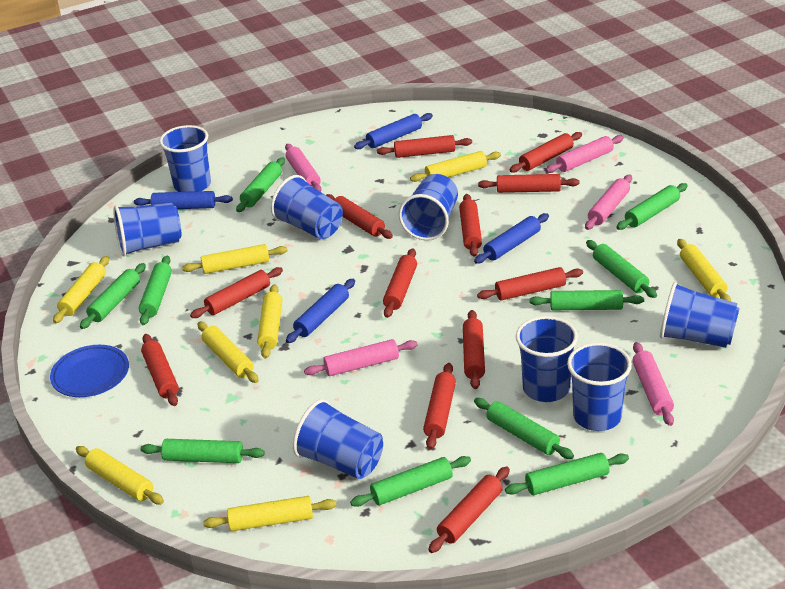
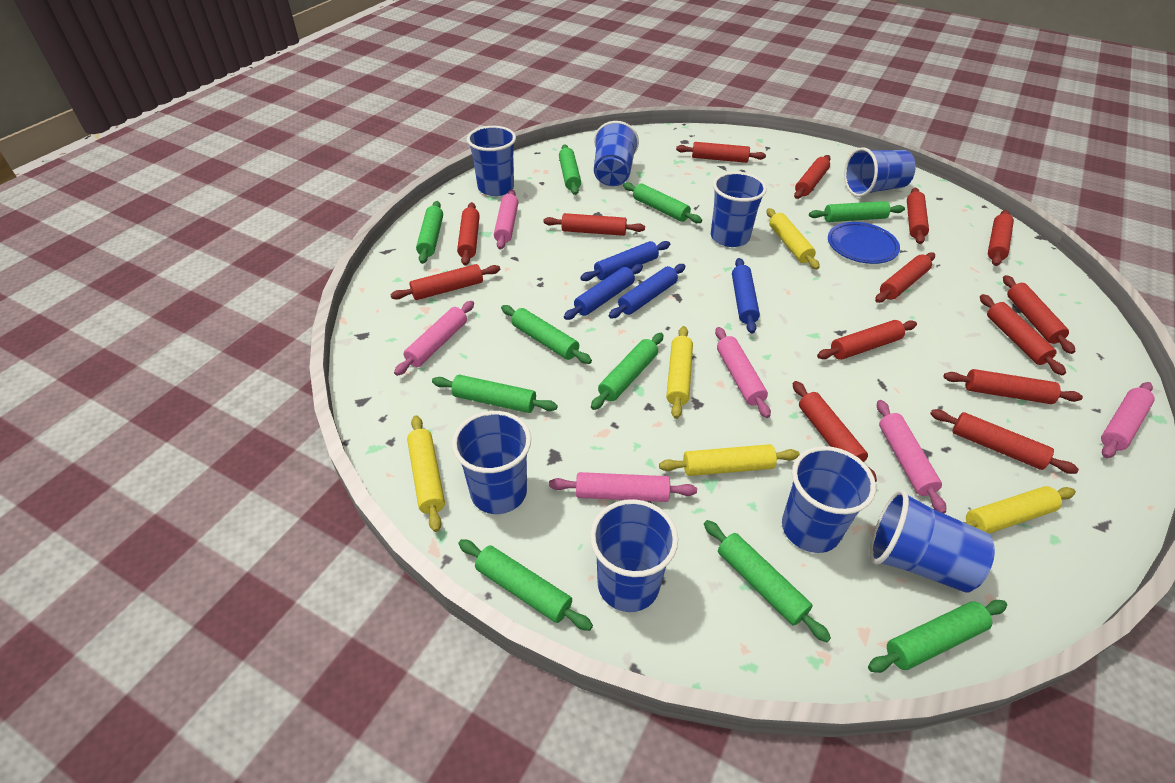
pink rolling pin: 5 -> 6
red rolling pin: 12 -> 14
yellow rolling pin: 8 -> 5

